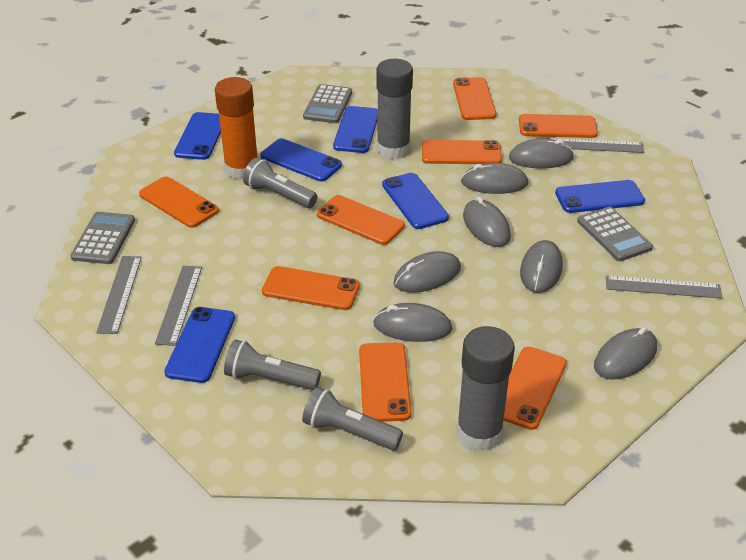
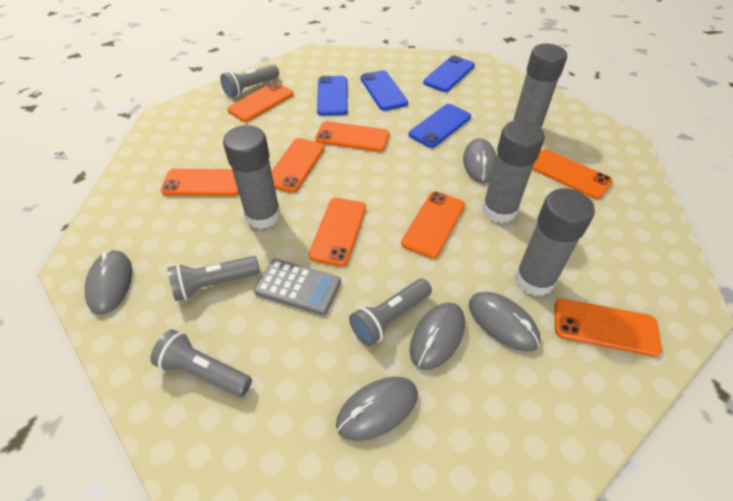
blue phone: 6 -> 4
grey calculator: 3 -> 1
grey flashlight: 3 -> 4
grey glue stick: 2 -> 4
grey mouse: 7 -> 5
grey ruler: 4 -> 0
orange glue stick: 1 -> 0

